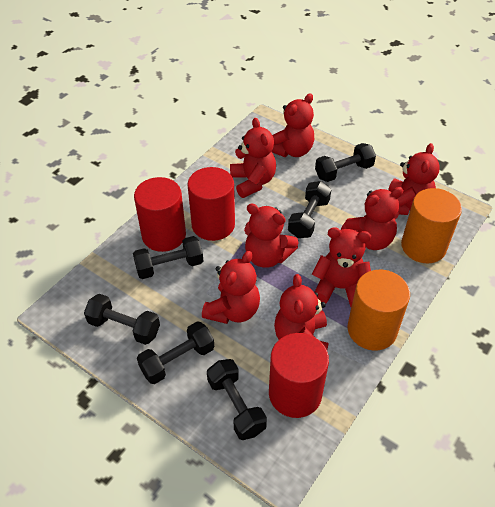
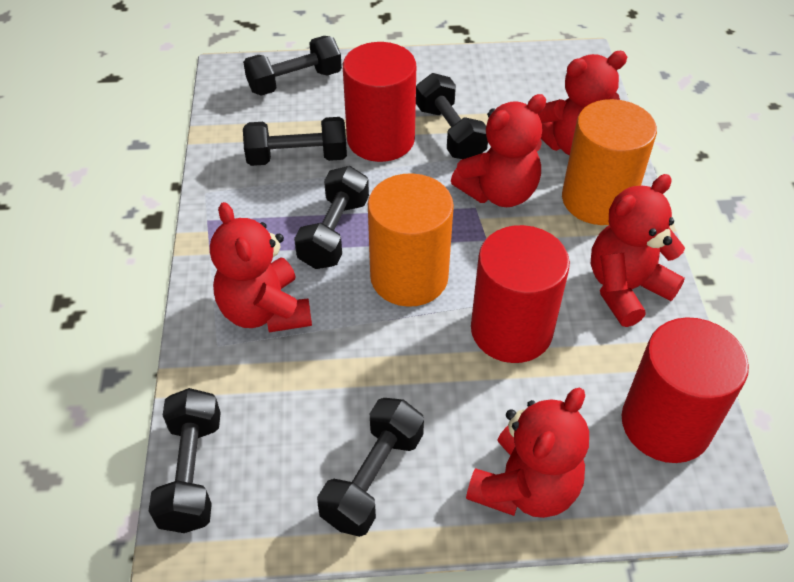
red teddy bear: 8 -> 5

